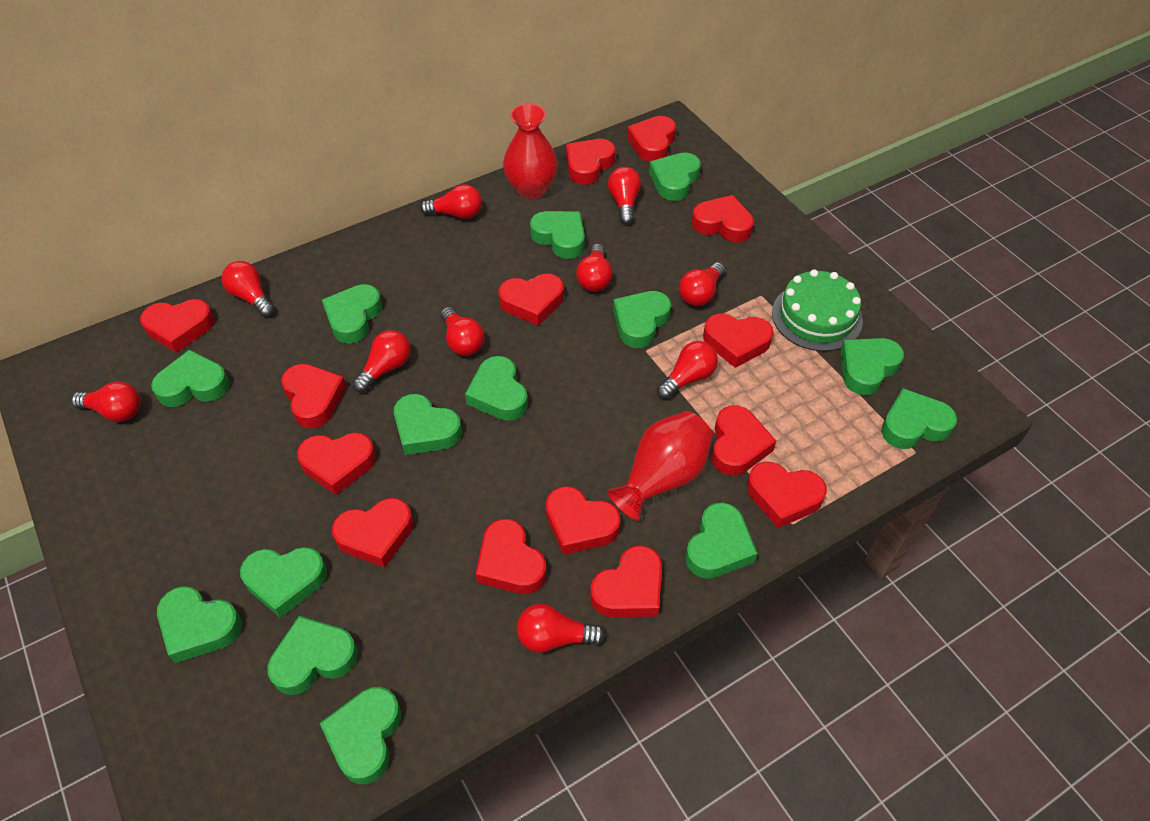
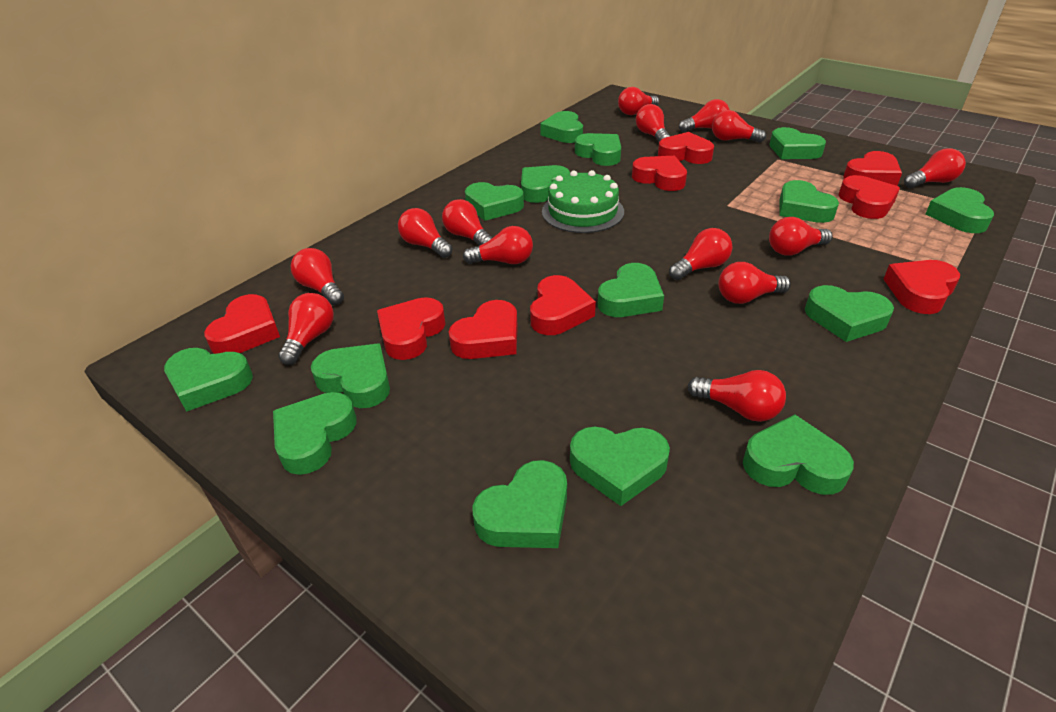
green heart: 14 -> 15
red heart: 14 -> 9
red light bulb: 10 -> 14
red vase: 2 -> 0

